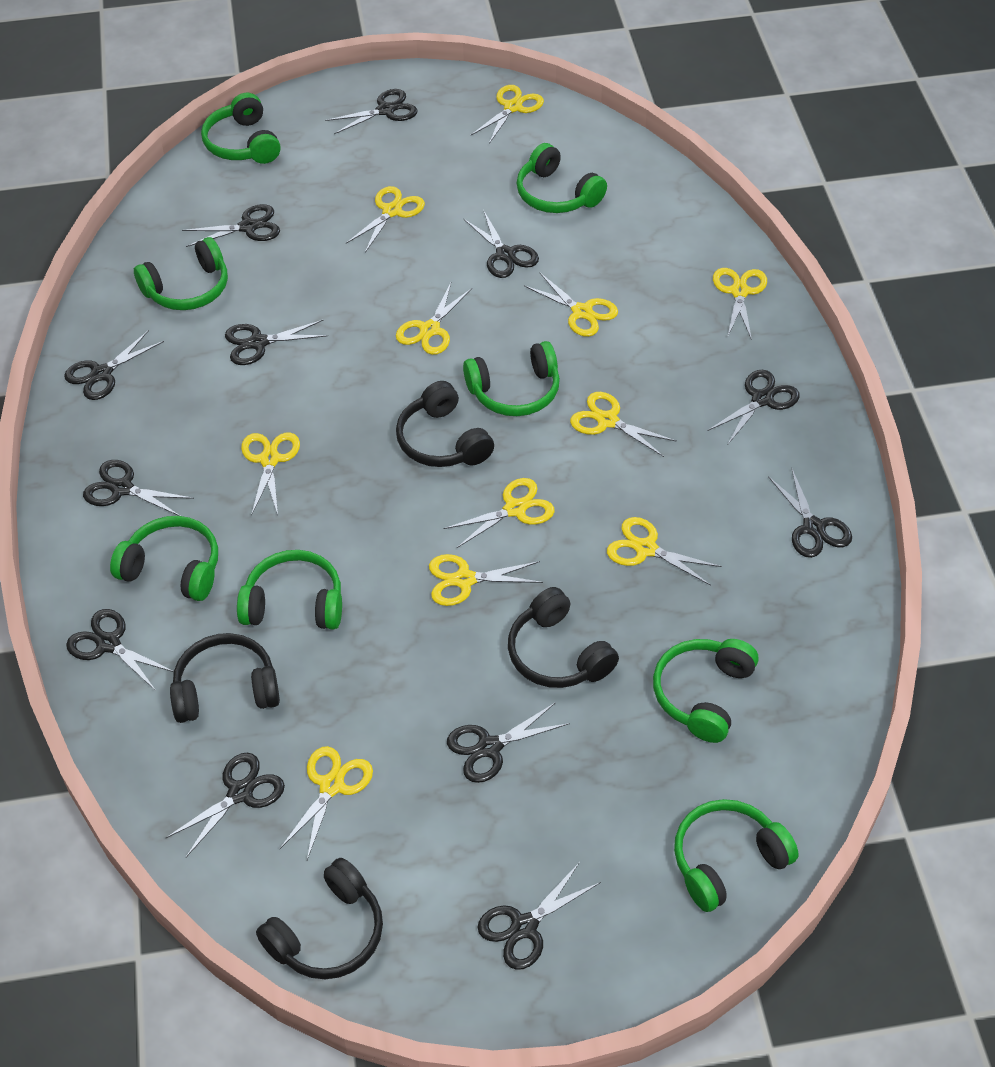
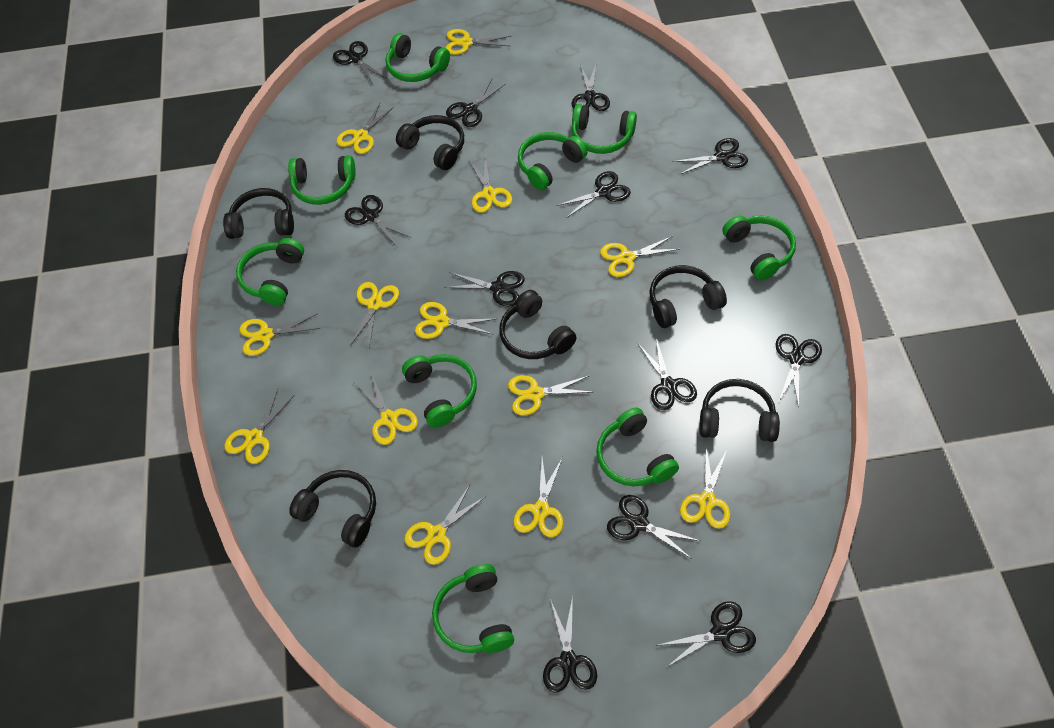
black headphones: 4 -> 6
green headphones: 8 -> 9
yellow scissors: 11 -> 13

